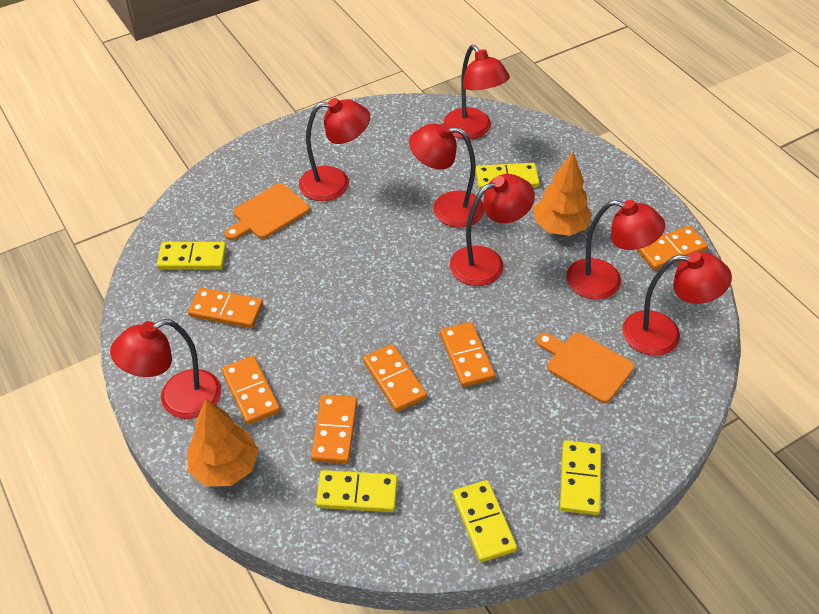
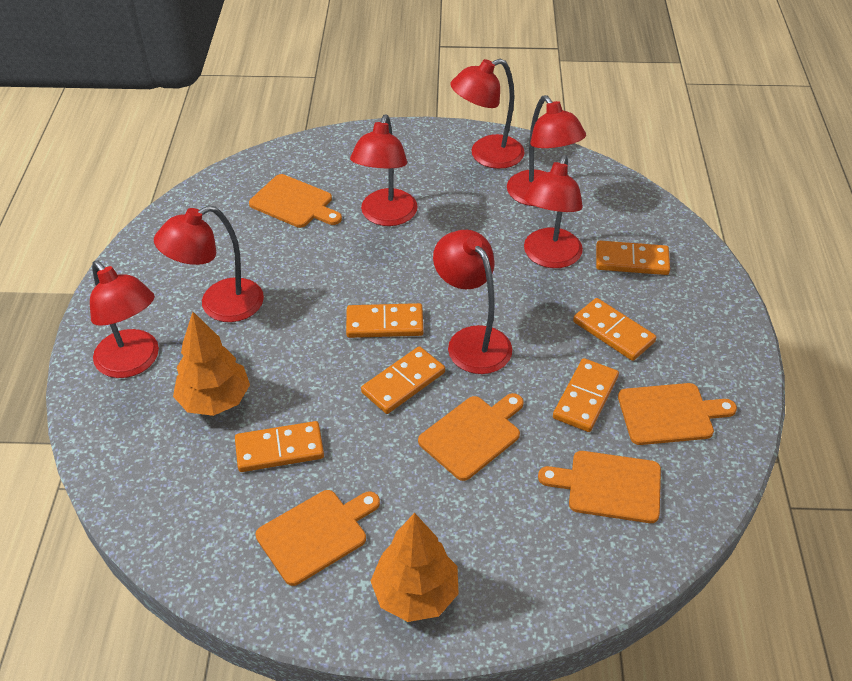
orange cutting board: 2 -> 5
yellow domino: 5 -> 0

